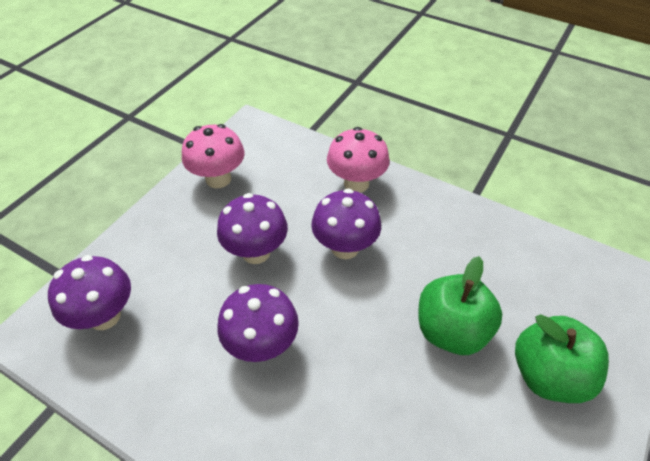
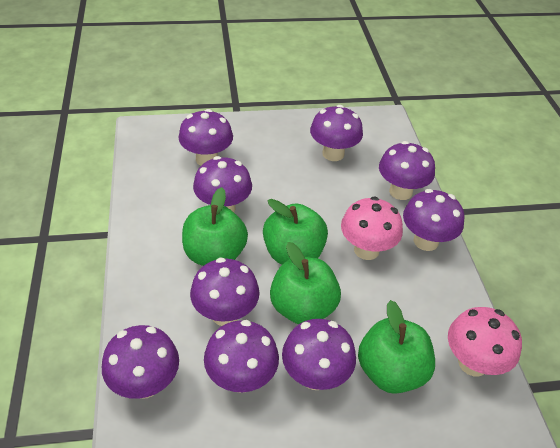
green apple: 2 -> 4
purple mushroom: 4 -> 9

